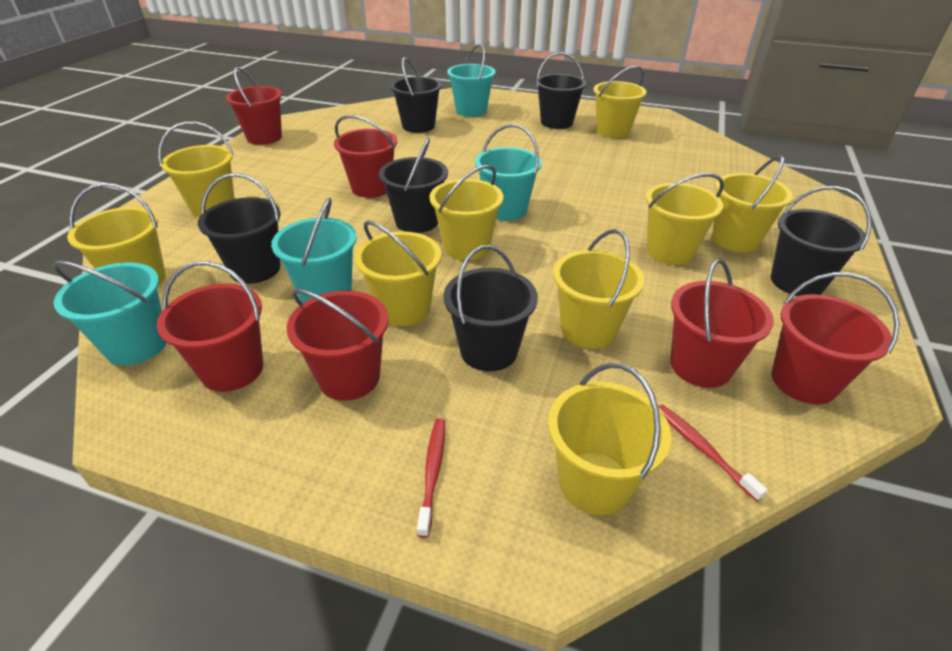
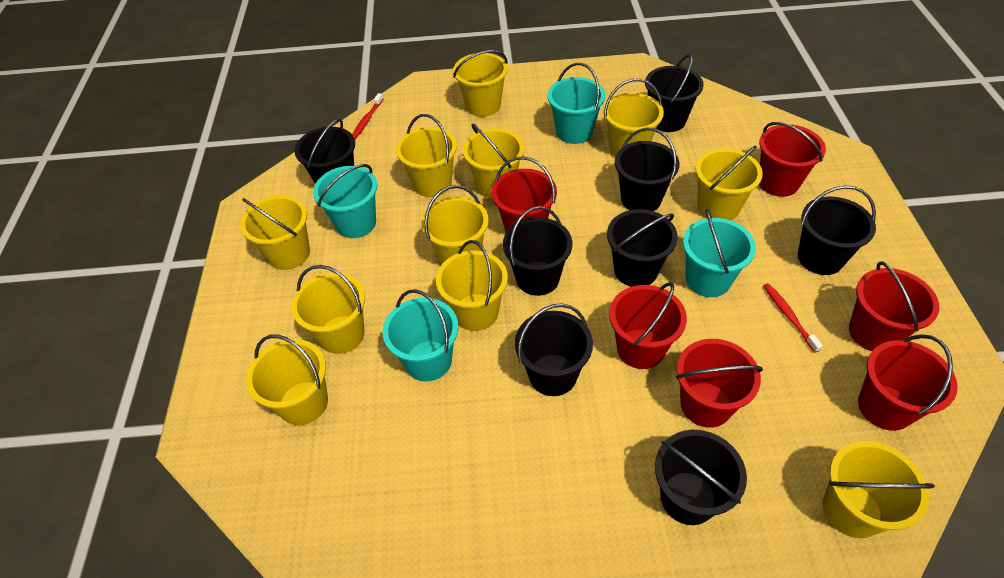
black bucket: 6 -> 8
yellow bucket: 9 -> 11

